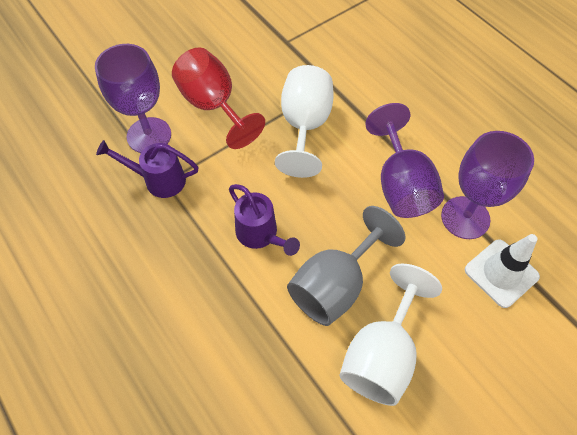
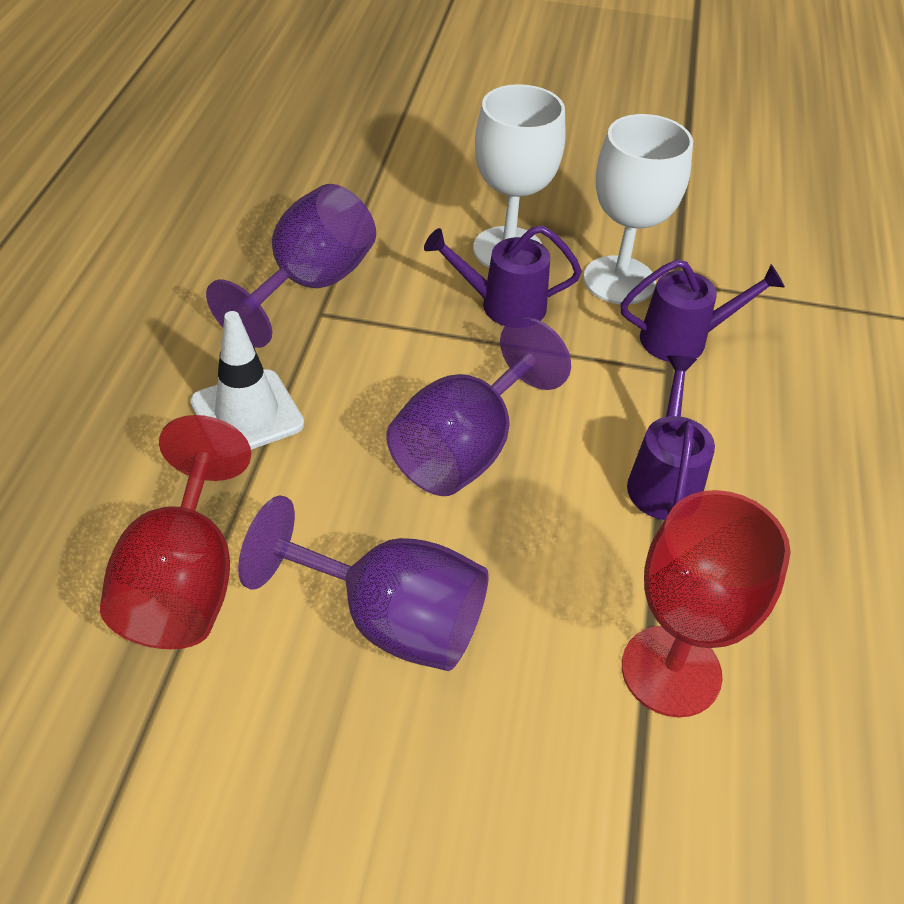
grey goblet: 1 -> 0
purple watering can: 2 -> 3
red goblet: 1 -> 2

